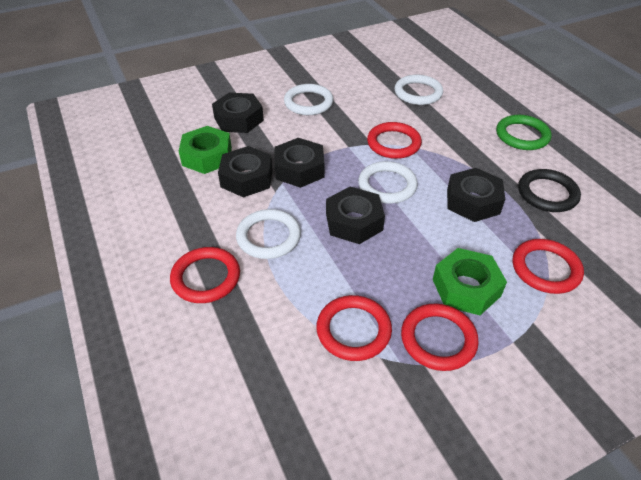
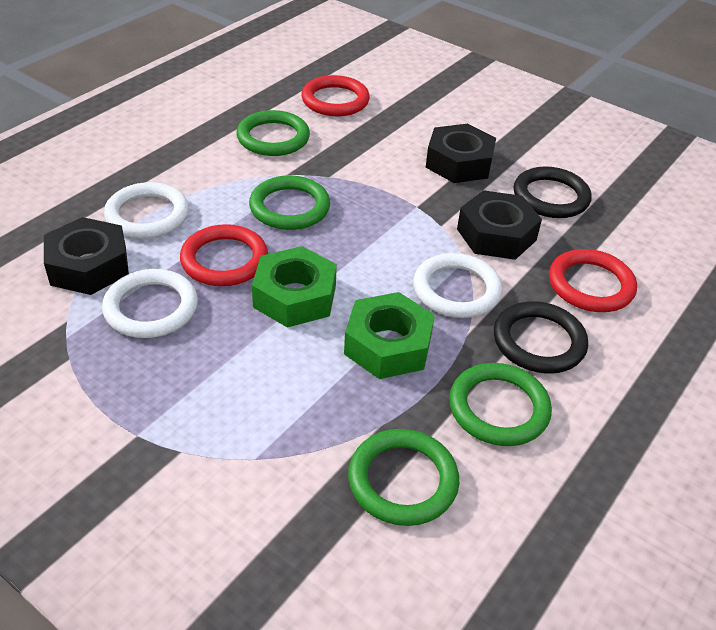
black nut: 5 -> 3
black ring: 1 -> 2
green ring: 1 -> 4
red ring: 5 -> 3
white ring: 4 -> 3

